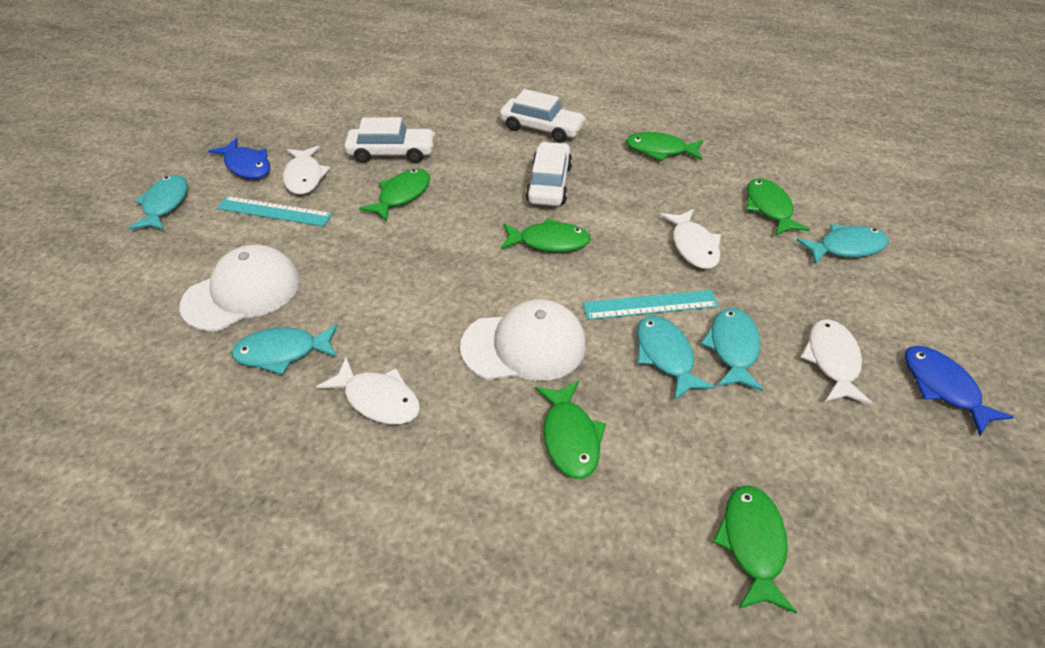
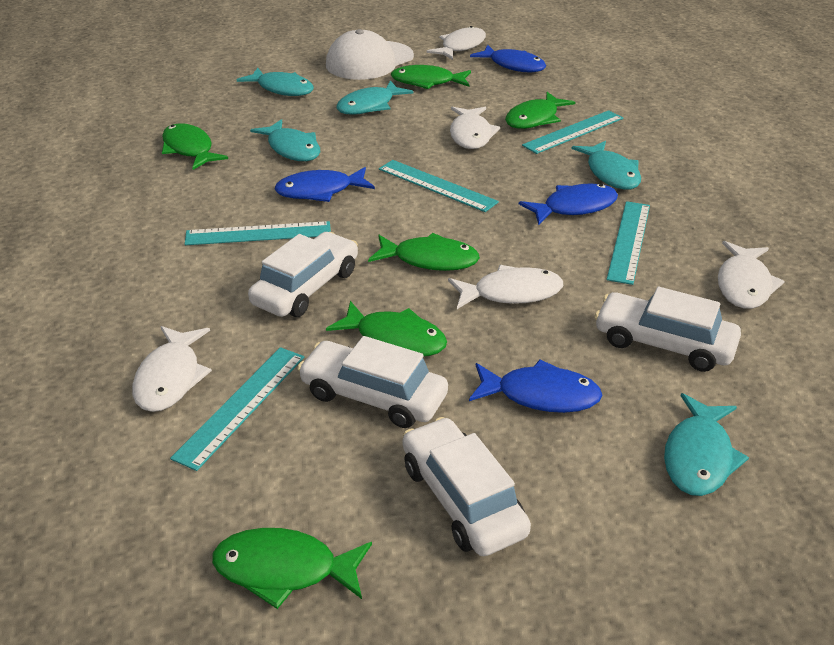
blue fish: 2 -> 4
turquoise ruler: 2 -> 5
white cap: 2 -> 1
white car: 3 -> 4
white fish: 4 -> 5

